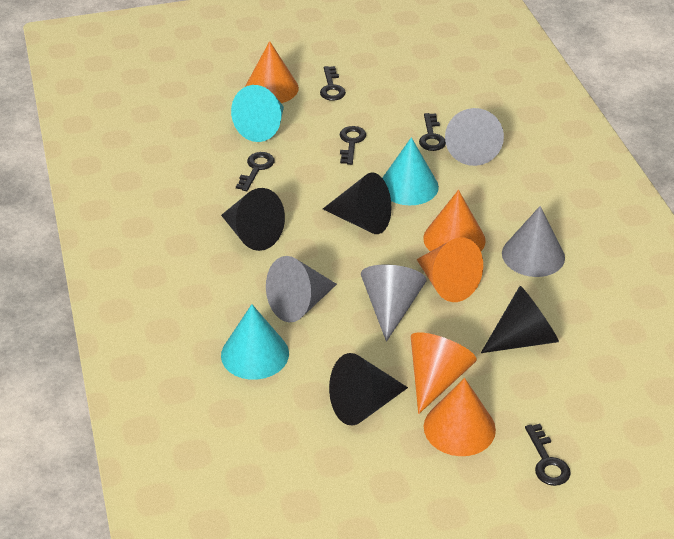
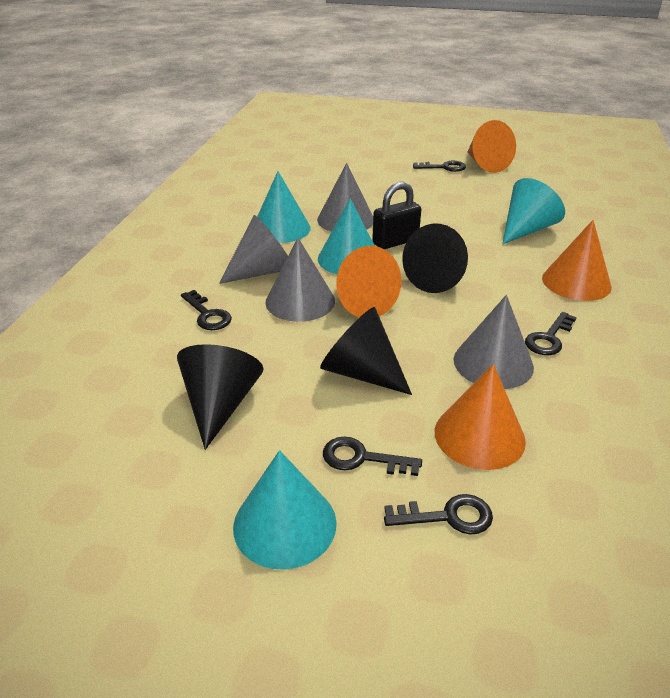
black cone: 4 -> 3
black padlock: 0 -> 1
orange cone: 5 -> 4
turquoise cone: 3 -> 4

